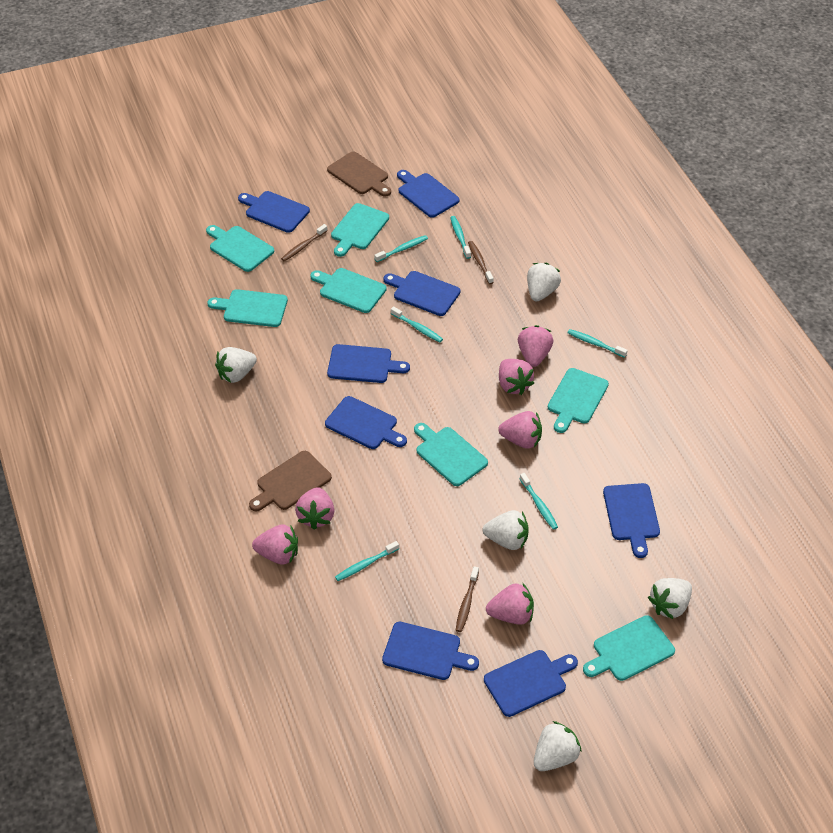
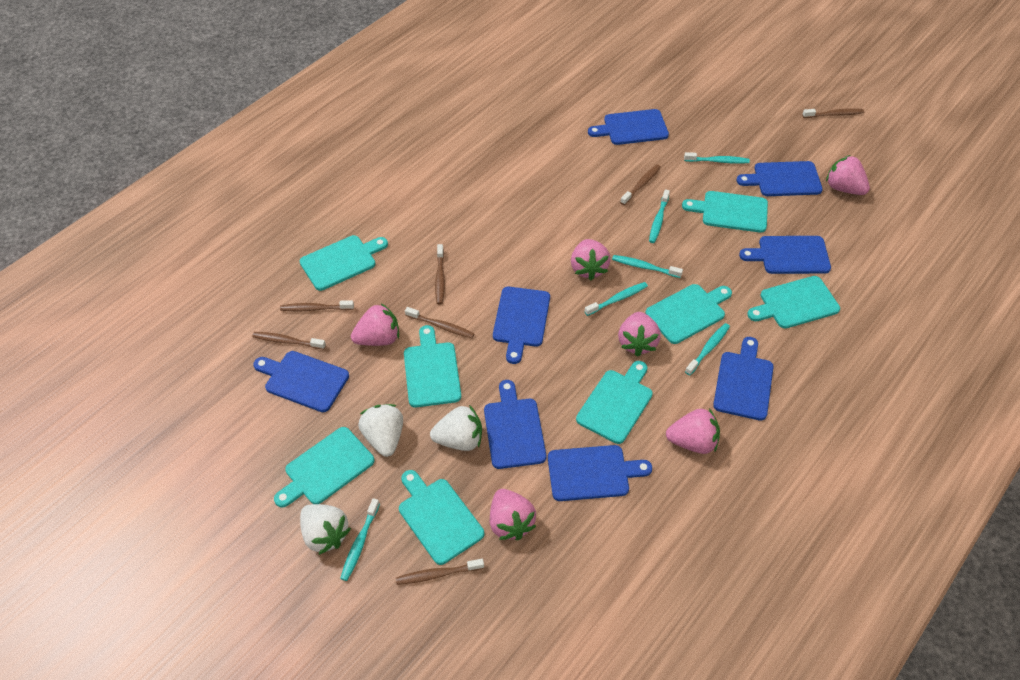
brown cutting board: 2 -> 0
brown toothbrush: 3 -> 7
turquoise cutting board: 7 -> 8
white strawberry: 5 -> 3

